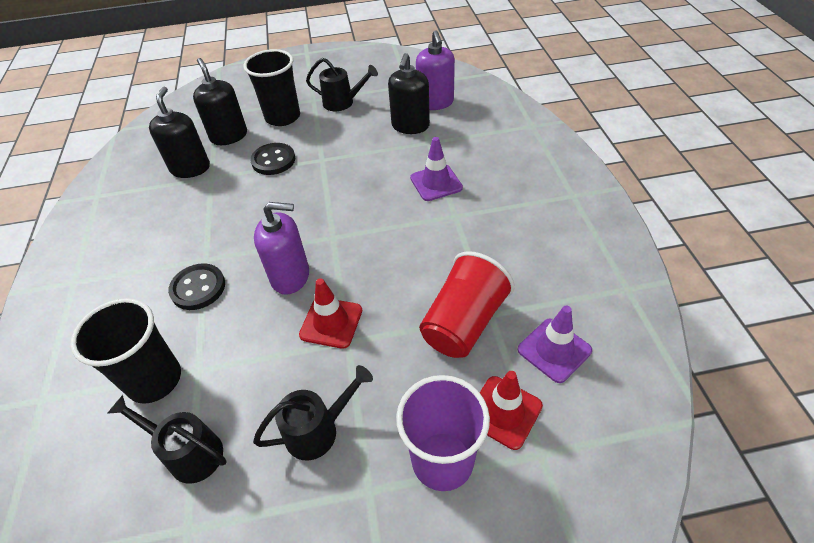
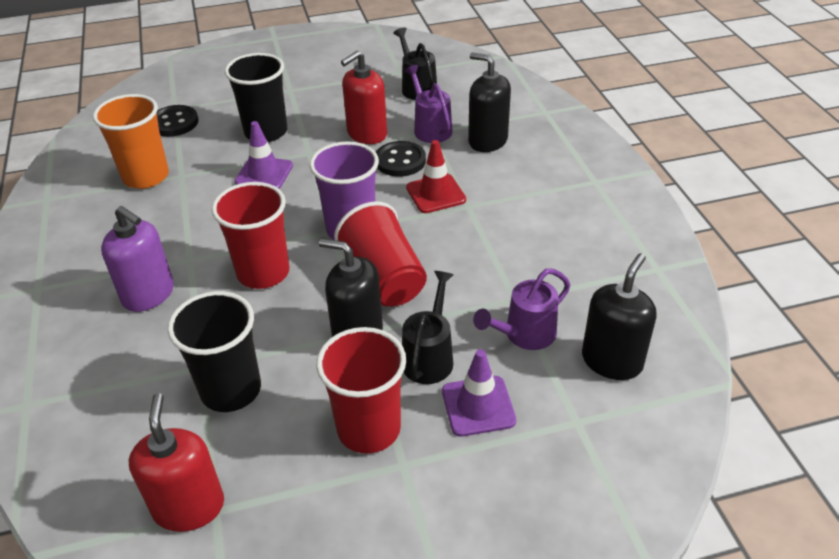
black watering can: 3 -> 2
orange cup: 0 -> 1
purple soap dispenser: 2 -> 1
purple watering can: 0 -> 2
red cup: 1 -> 3
red soap dispenser: 0 -> 2
red traffic cone: 2 -> 1

